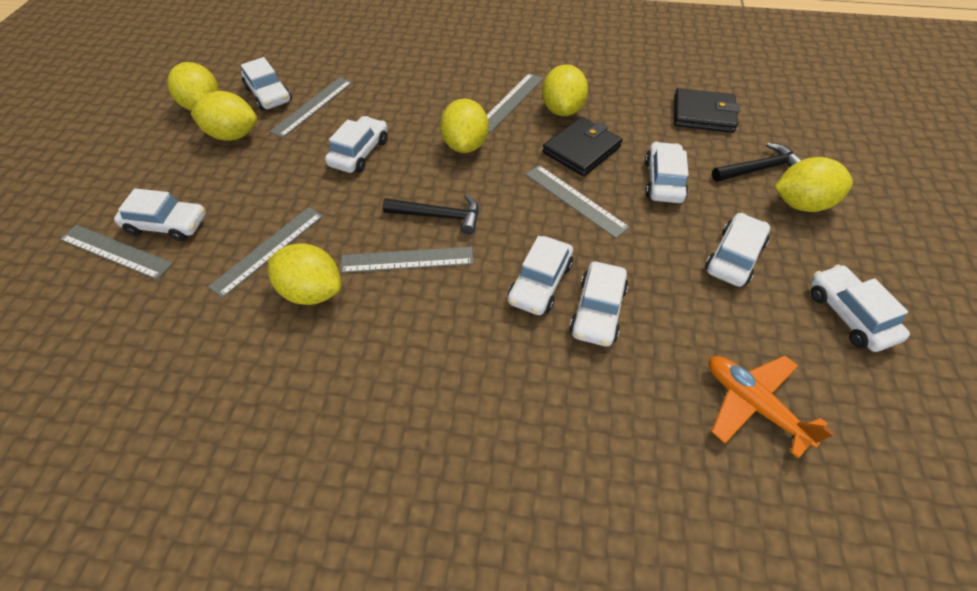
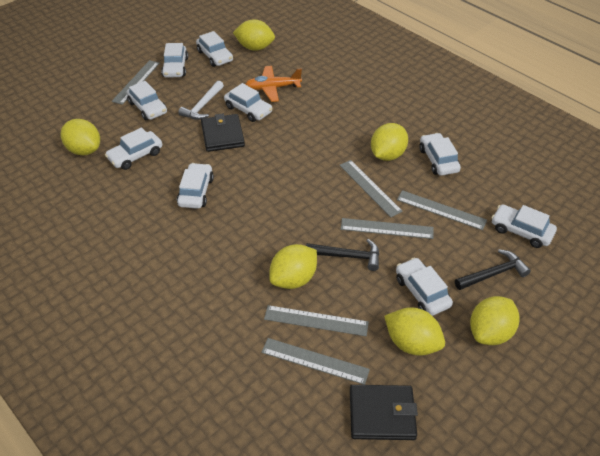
white car: 8 -> 9
white hammer: 0 -> 1

